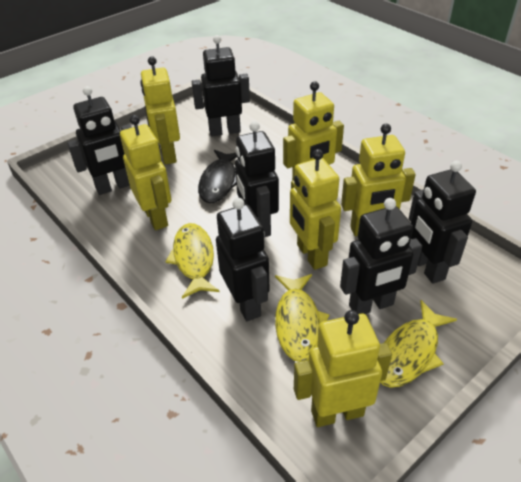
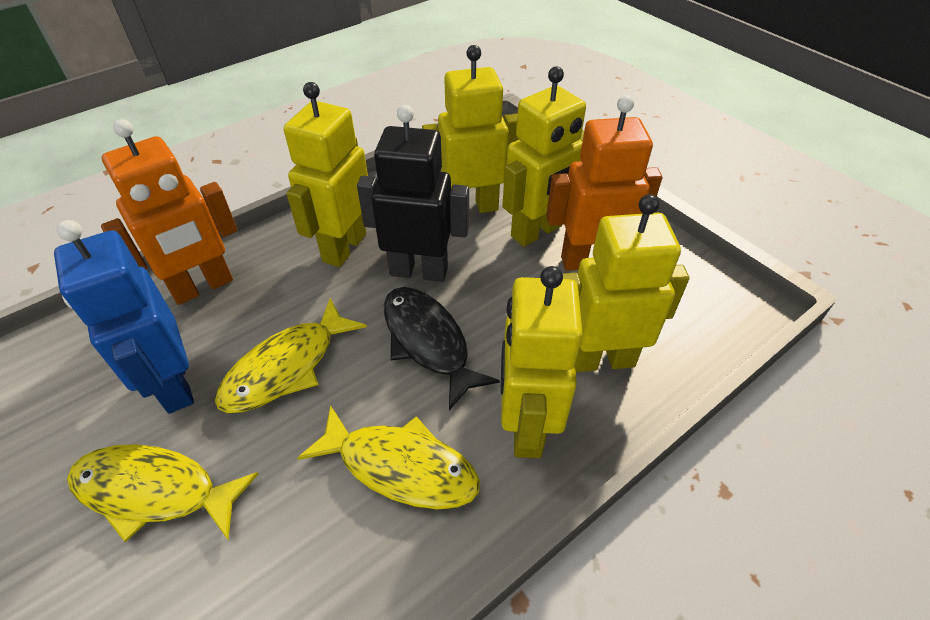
black robot: 6 -> 1
blue robot: 0 -> 1
orange robot: 0 -> 2
yellow robot: 6 -> 5

